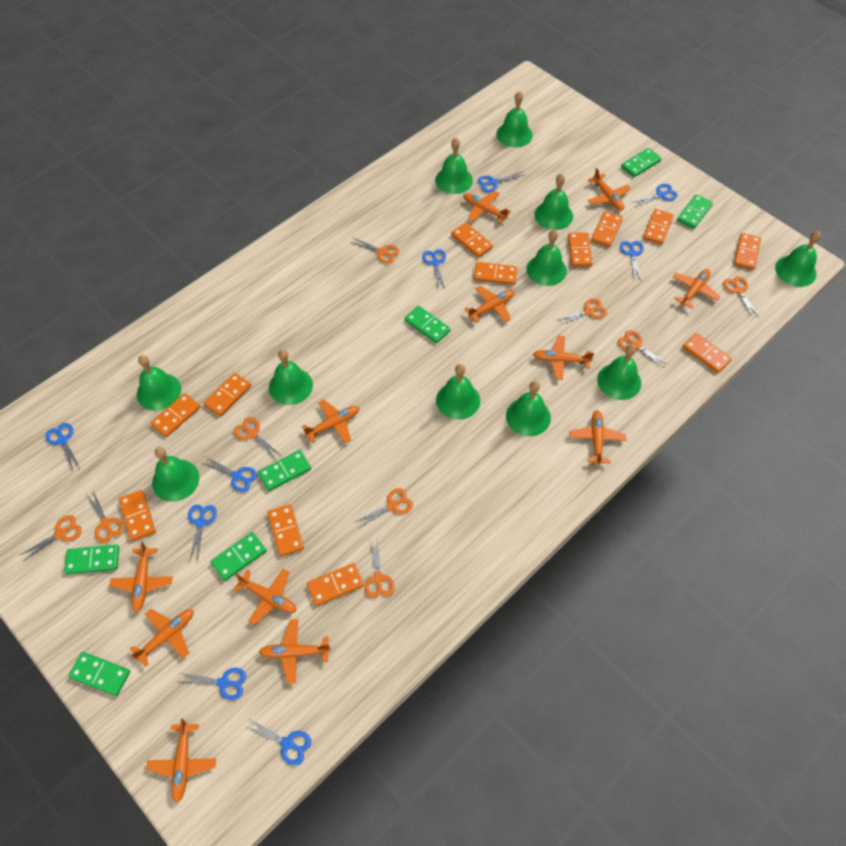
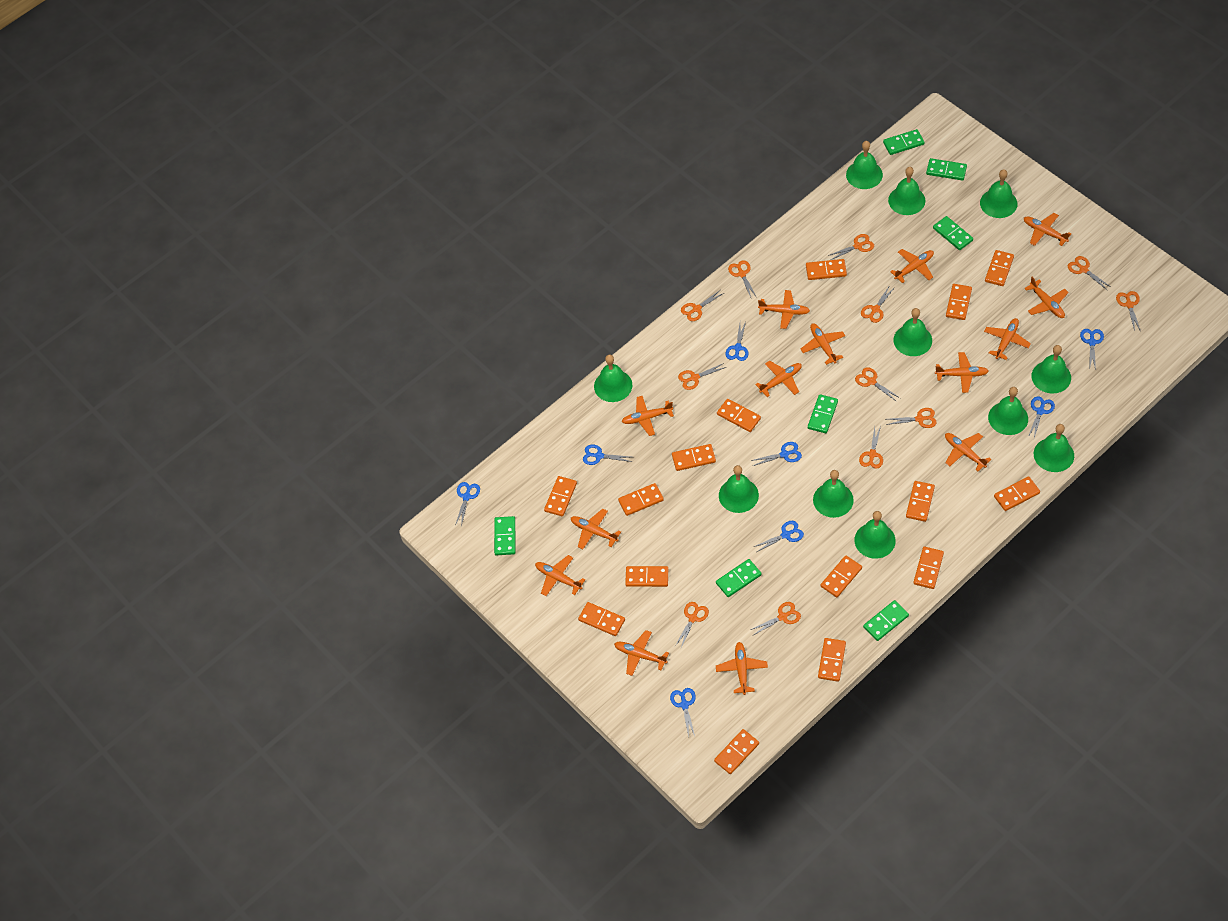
blue scissors: 9 -> 8
orange domino: 12 -> 15
orange plane: 12 -> 14
orange scissors: 9 -> 12

